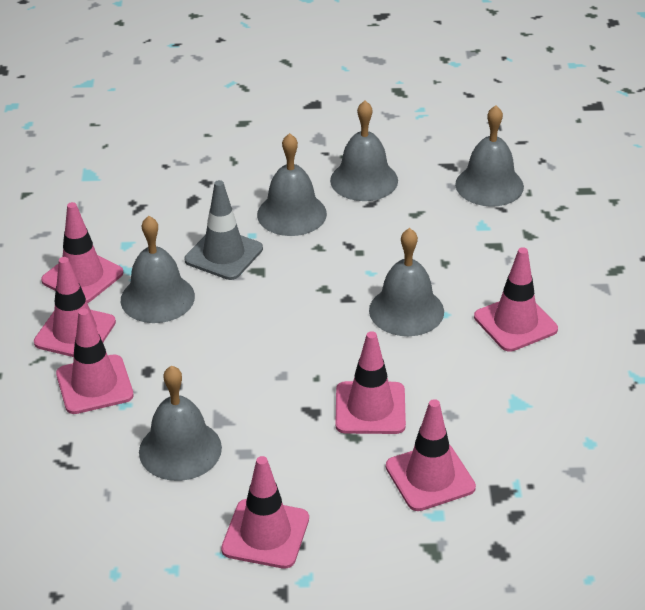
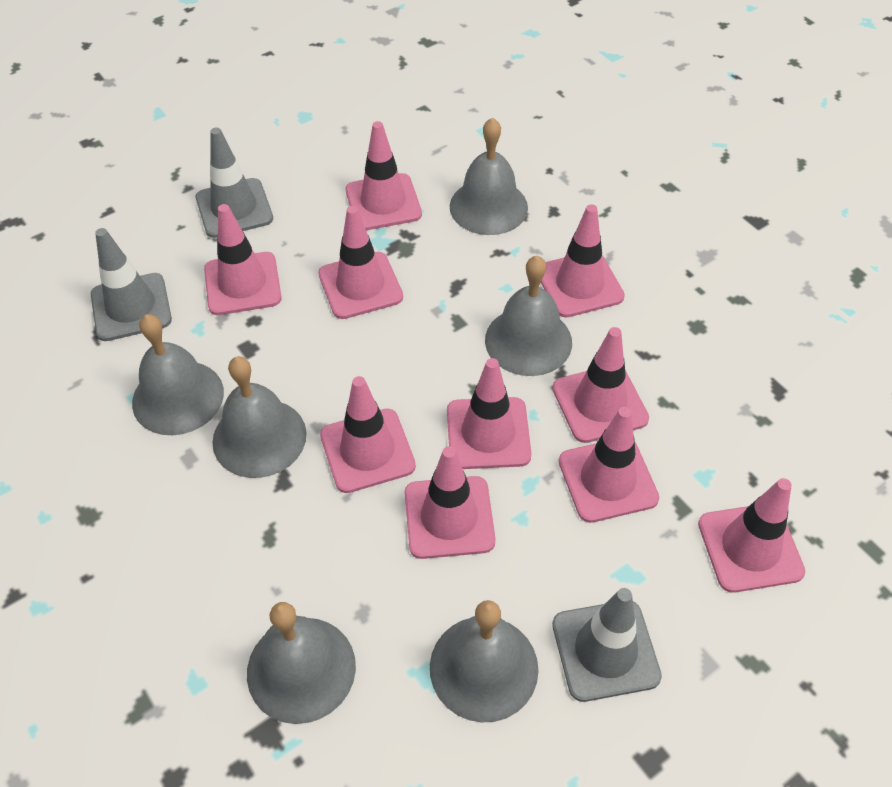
grey traffic cone: 1 -> 3
pink traffic cone: 7 -> 10

